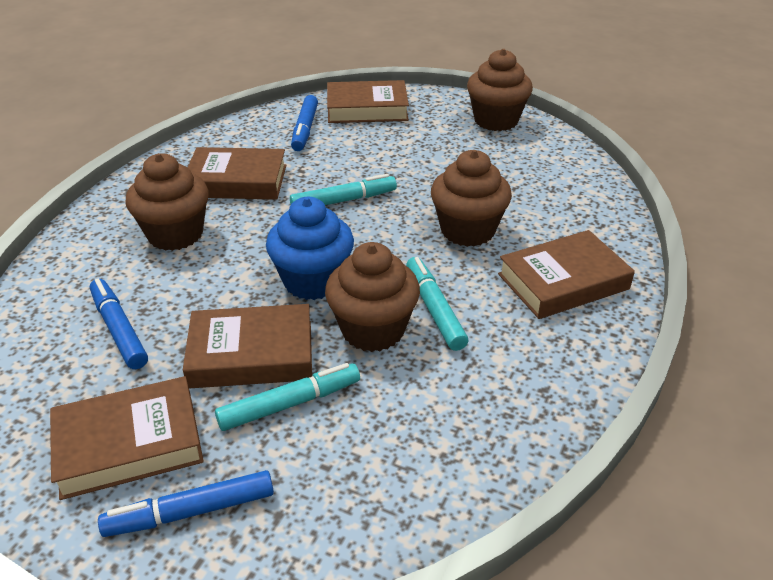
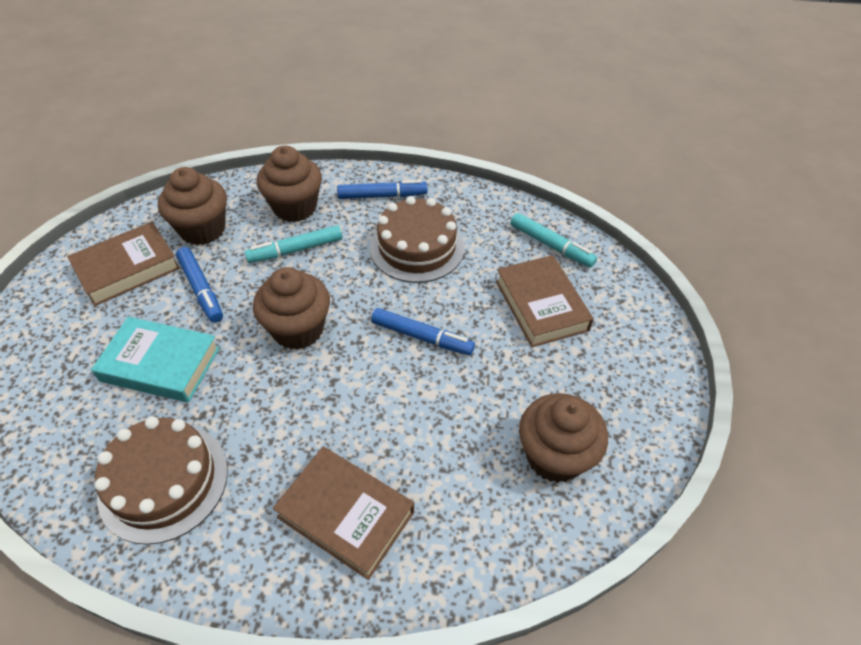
blue cupcake: 1 -> 0
brown book: 5 -> 3
brown cake: 0 -> 2
turquoise book: 0 -> 1
turquoise marker: 3 -> 2

